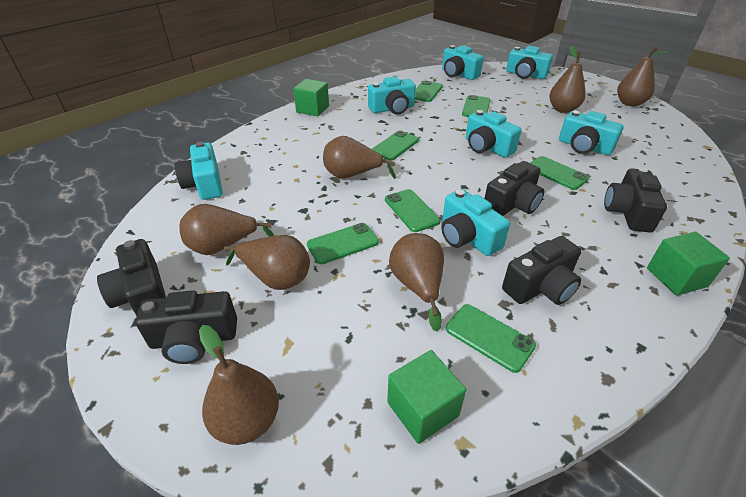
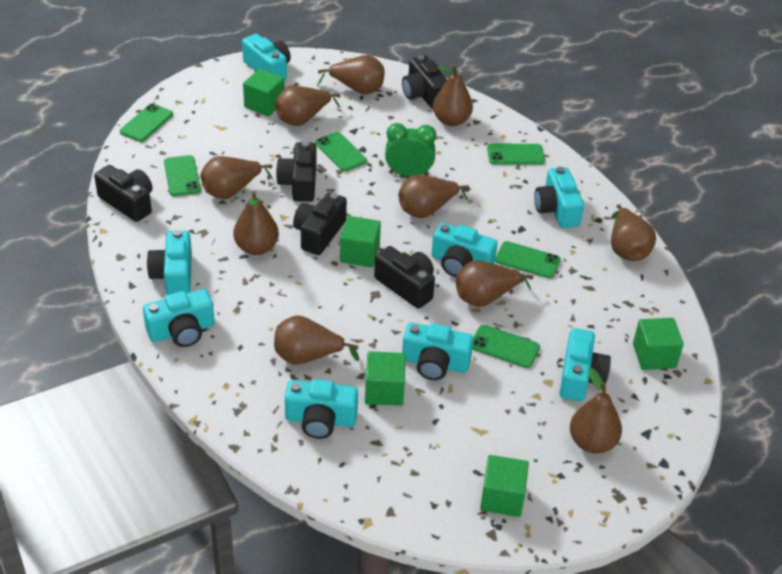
brown pear: 7 -> 10
green clock: 0 -> 1
green cube: 3 -> 5
green phone: 7 -> 6
turquoise camera: 7 -> 8

